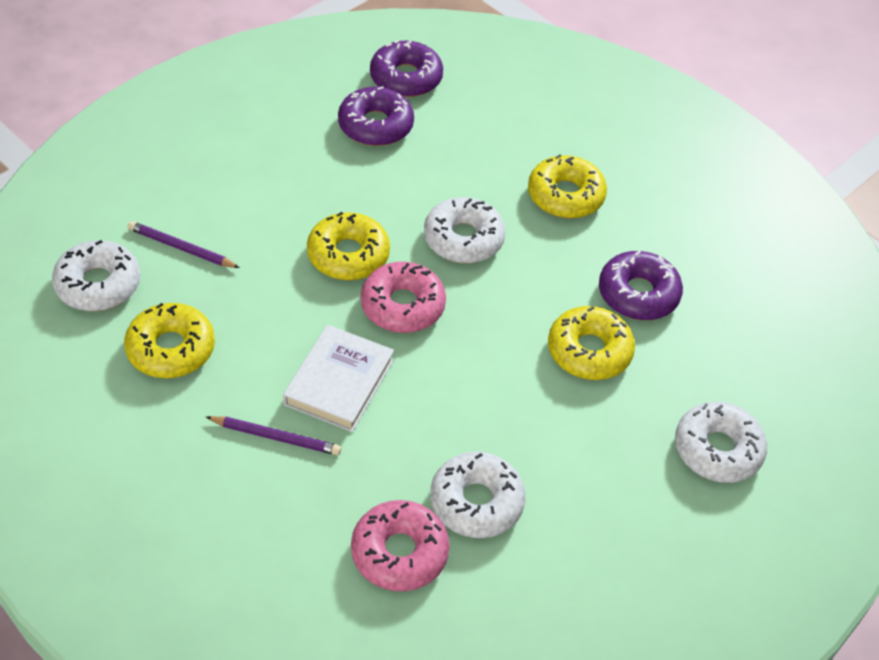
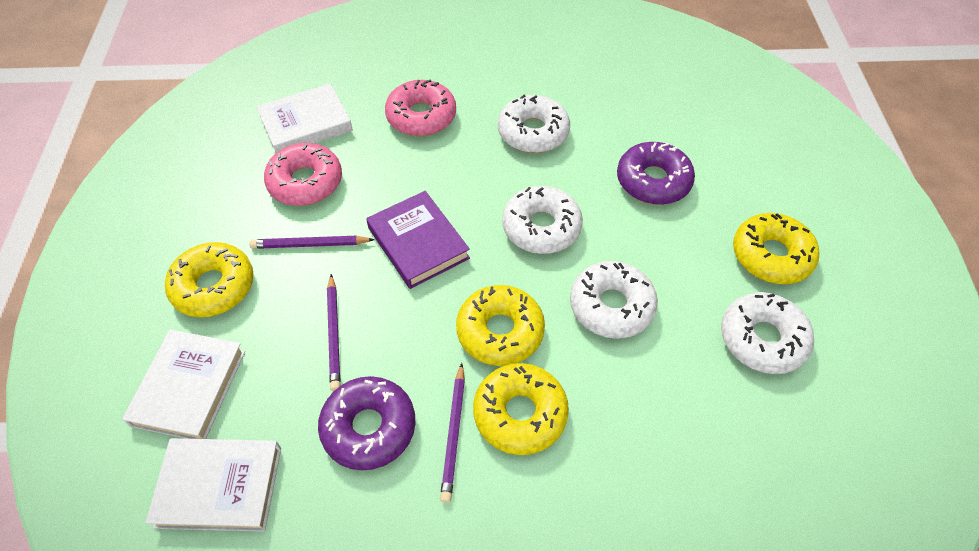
purple book: 0 -> 1
purple donut: 3 -> 2
purple pencil: 2 -> 3
white book: 1 -> 3

